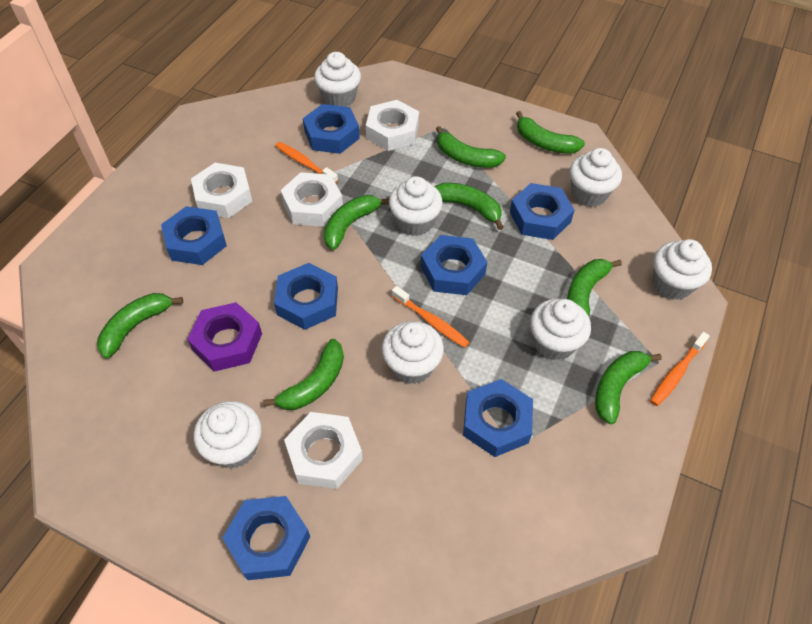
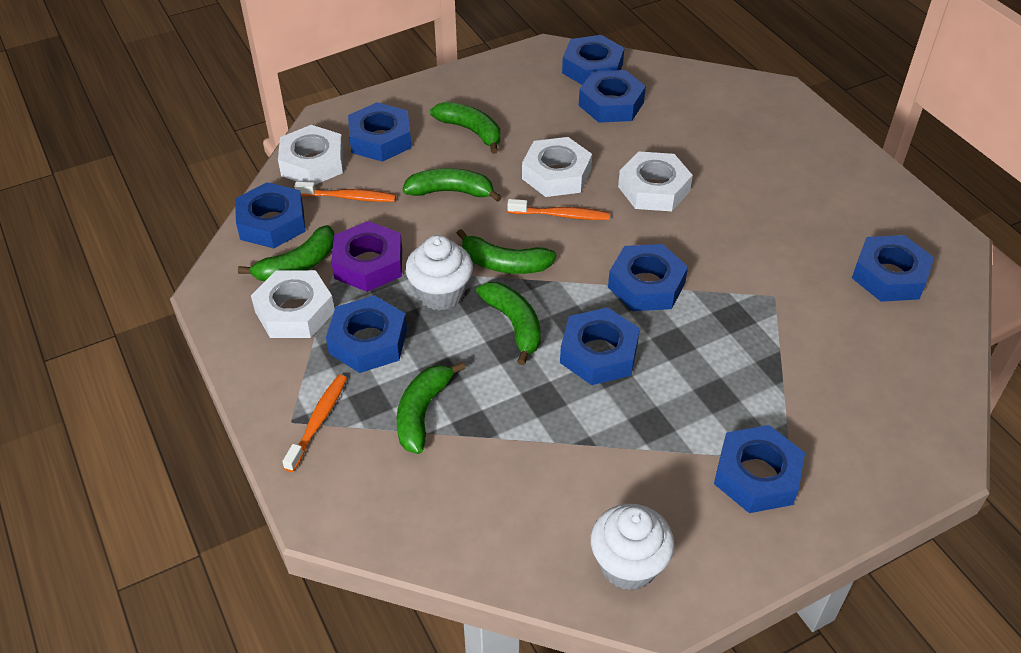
blue nut: 7 -> 9
green banana: 8 -> 6
white cupcake: 7 -> 2

